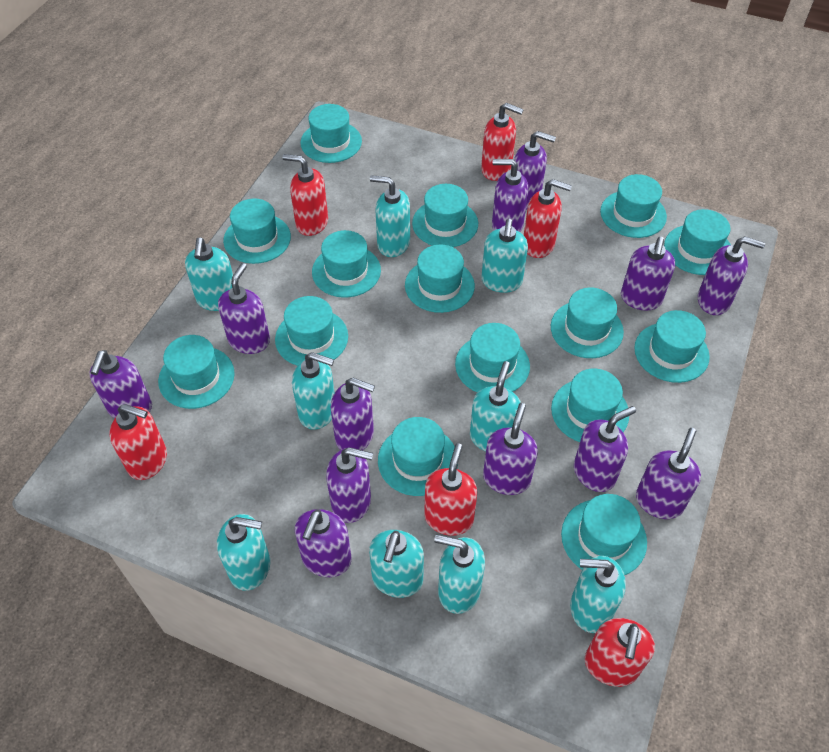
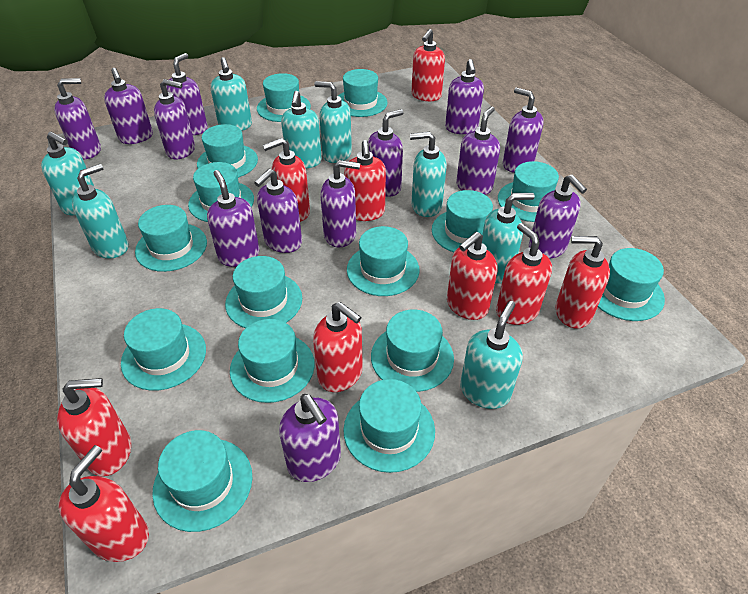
purple soap dispenser: 12 -> 13
red soap dispenser: 6 -> 9
turquoise soap dispenser: 9 -> 8

